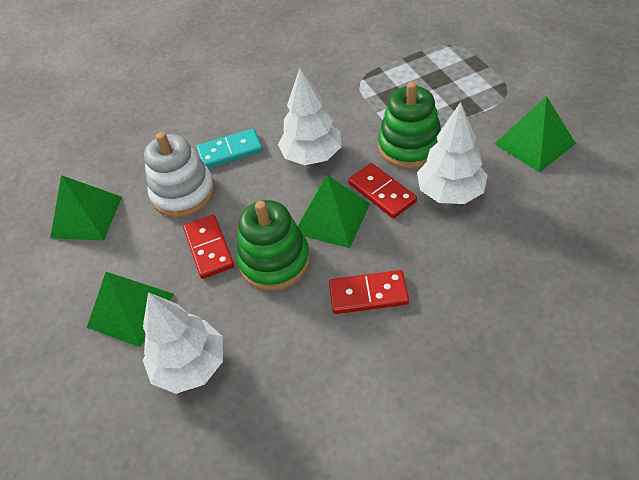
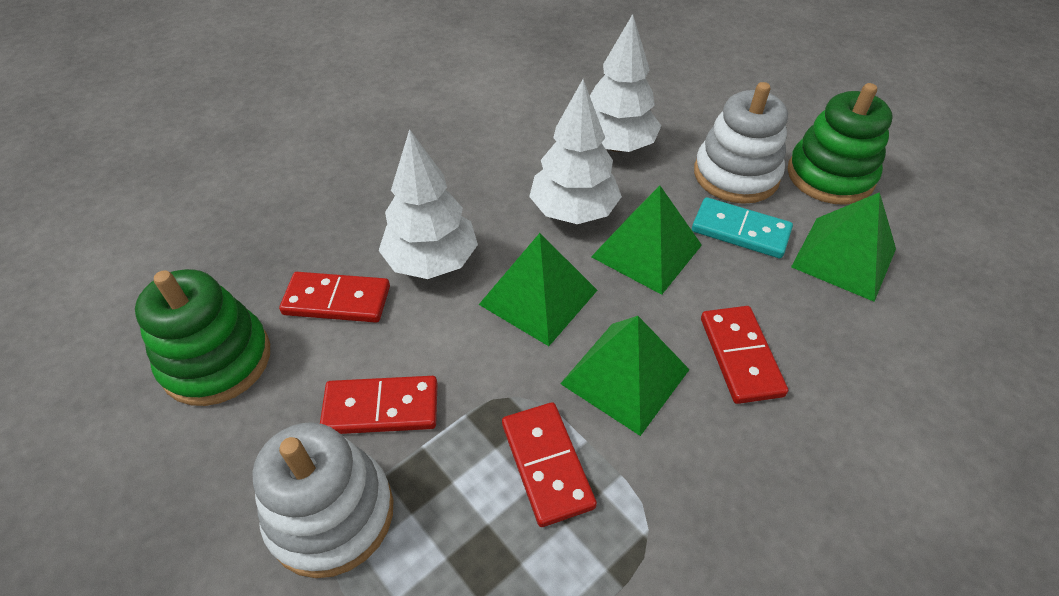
red domino: 3 -> 4
white stacking toy: 1 -> 2

